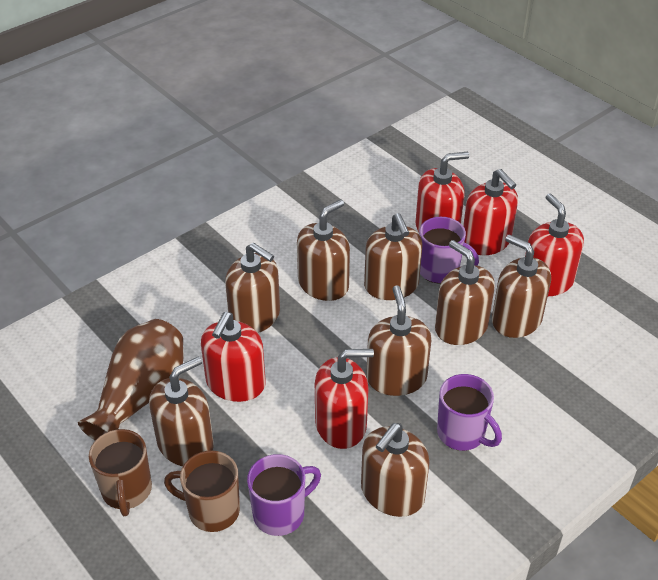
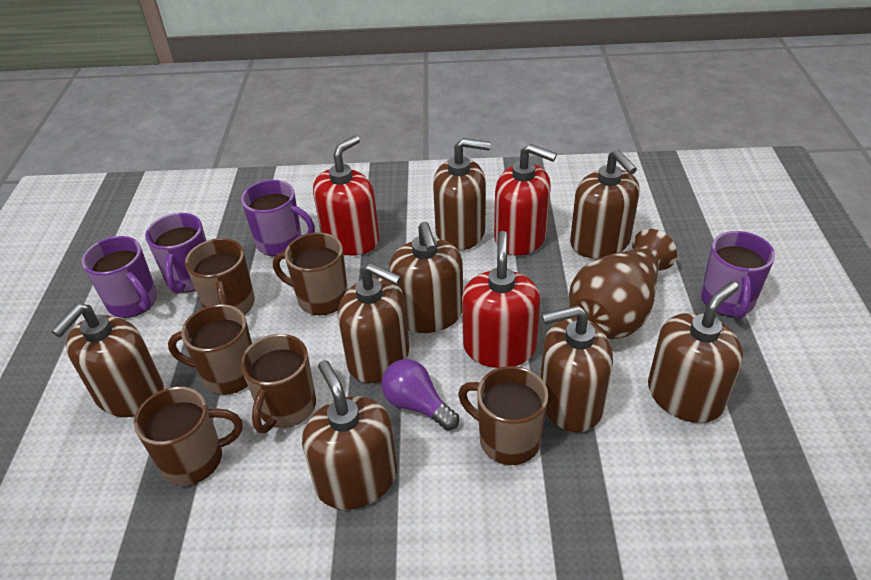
brown mug: 2 -> 6
purple light bulb: 0 -> 1
purple mug: 3 -> 4
red soap dispenser: 5 -> 3

